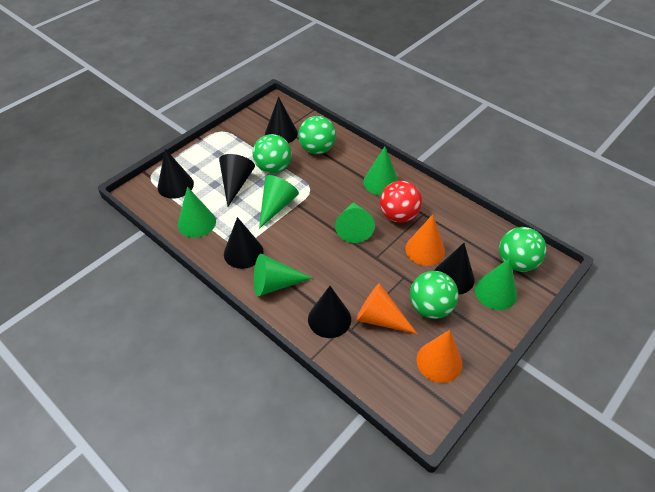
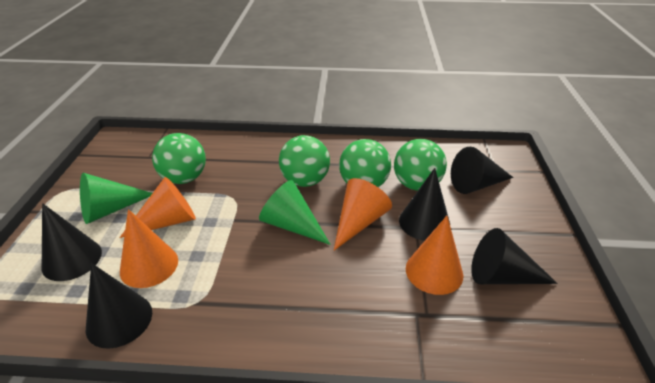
black cone: 6 -> 5
green cone: 6 -> 2
orange cone: 3 -> 4
red ball: 1 -> 0

